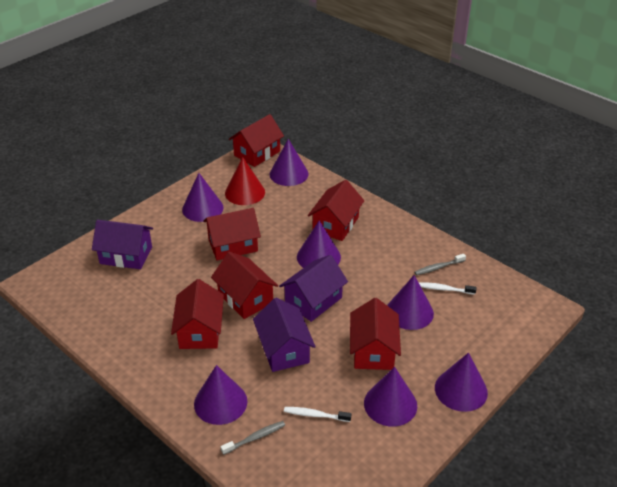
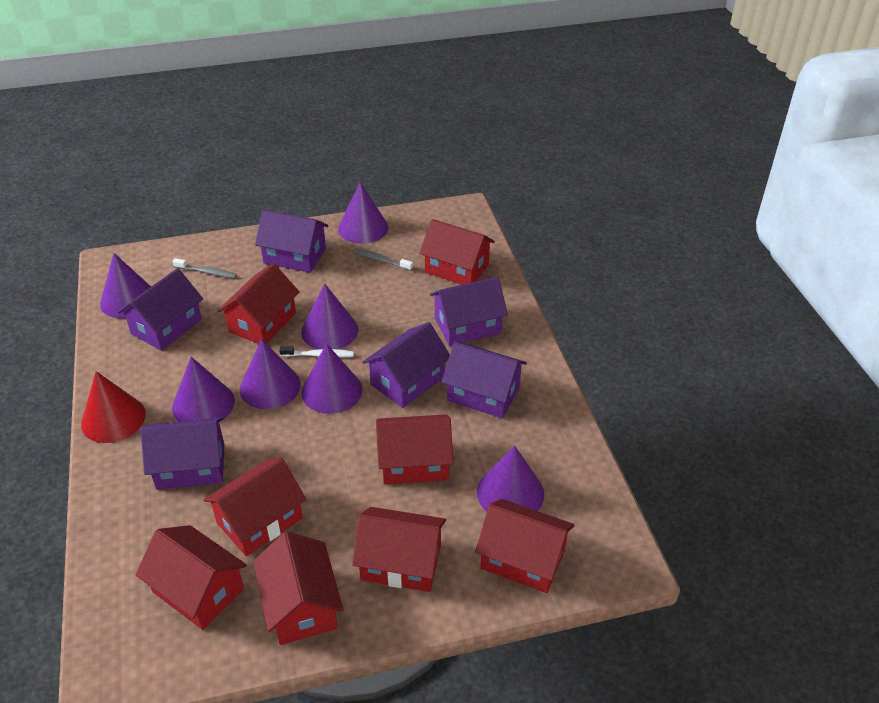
purple house: 3 -> 6
red house: 6 -> 8
white toothbrush: 2 -> 1

